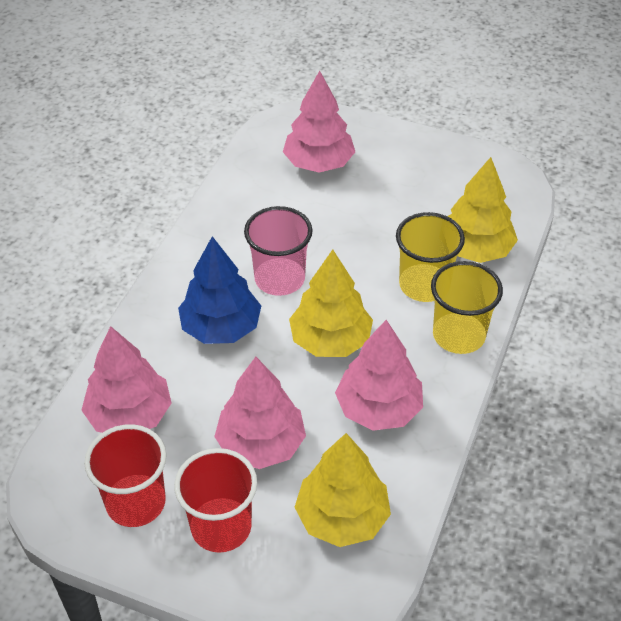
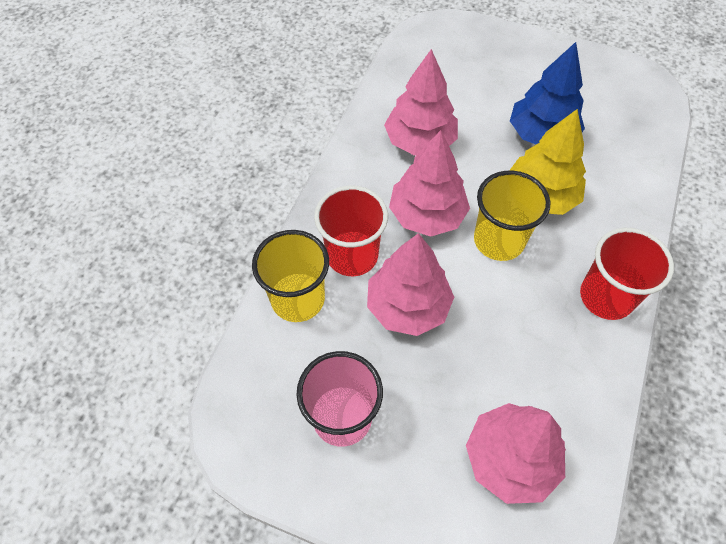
yellow tree: 3 -> 1

